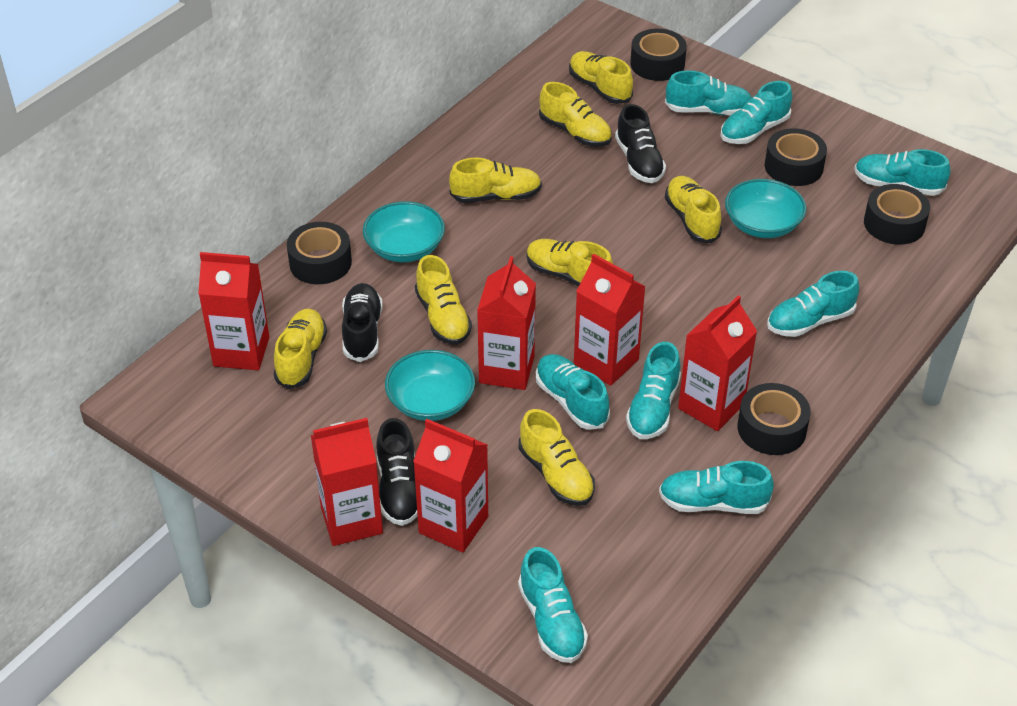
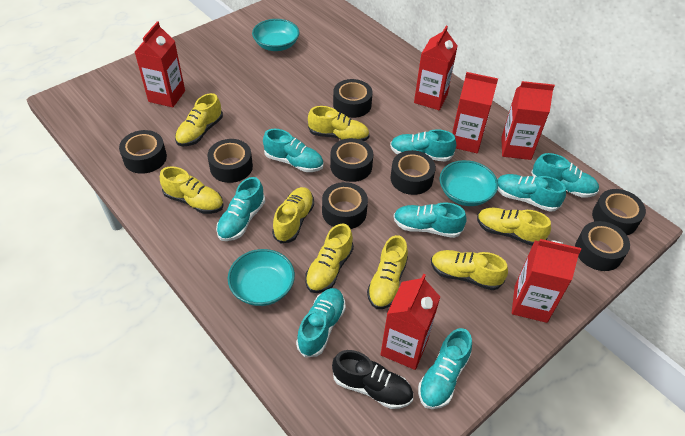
black shoe: 3 -> 1
black tape: 5 -> 8

